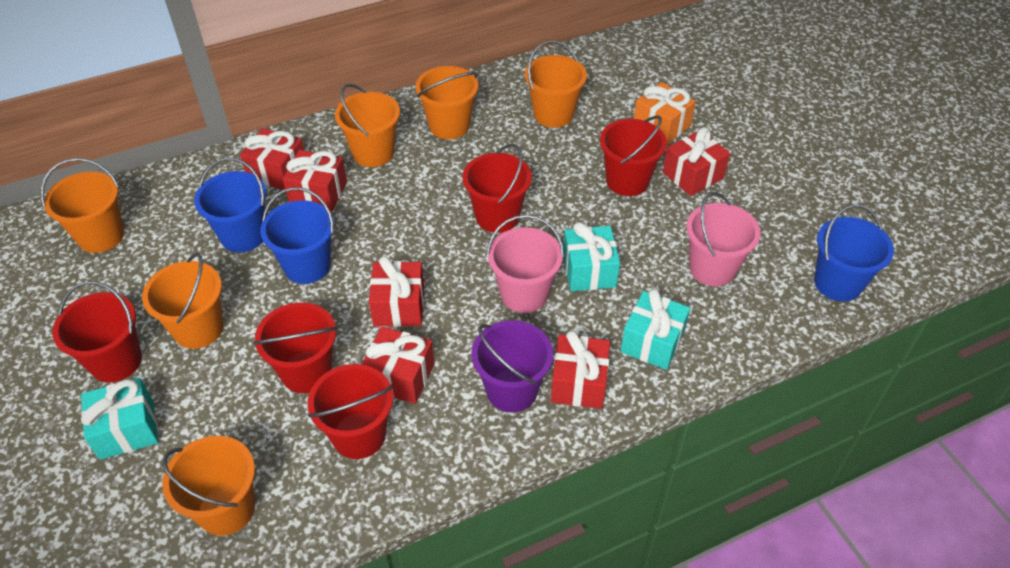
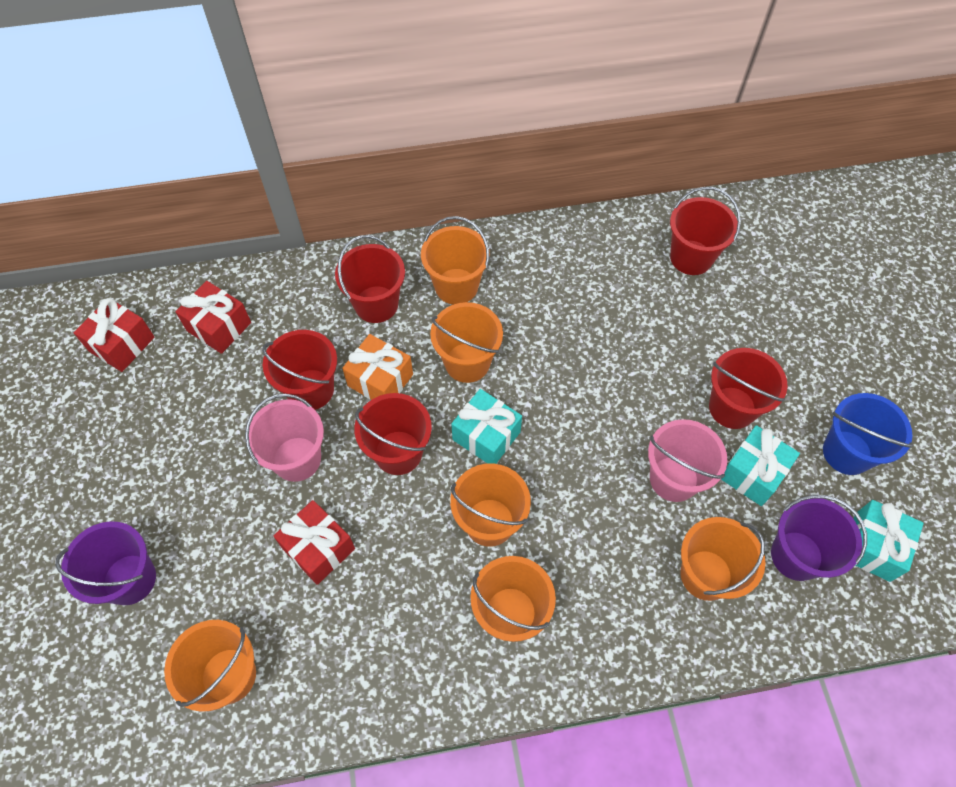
blue bucket: 3 -> 1
purple bucket: 1 -> 2
red gift: 6 -> 3

